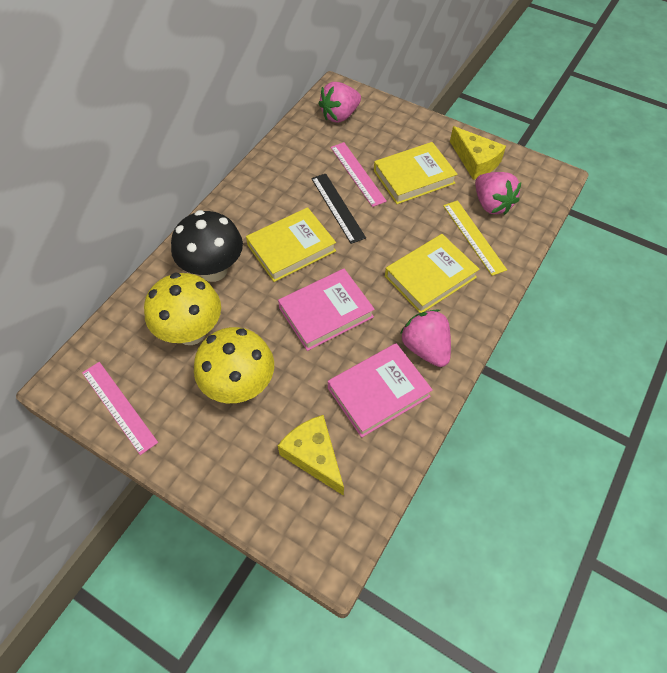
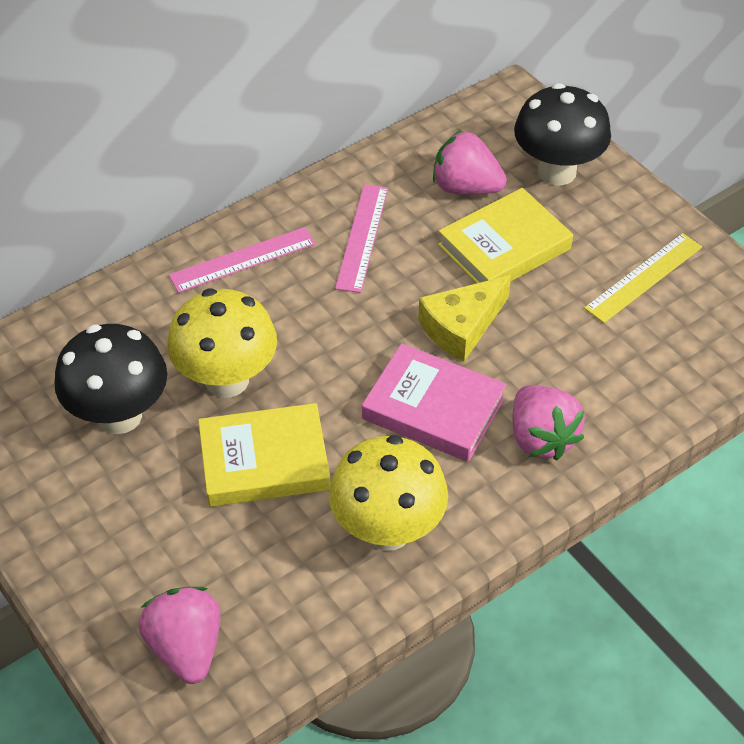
black mushroom: 1 -> 2
black ruler: 1 -> 0
pink book: 2 -> 1
yellow book: 3 -> 2
yellow cheese: 2 -> 1

